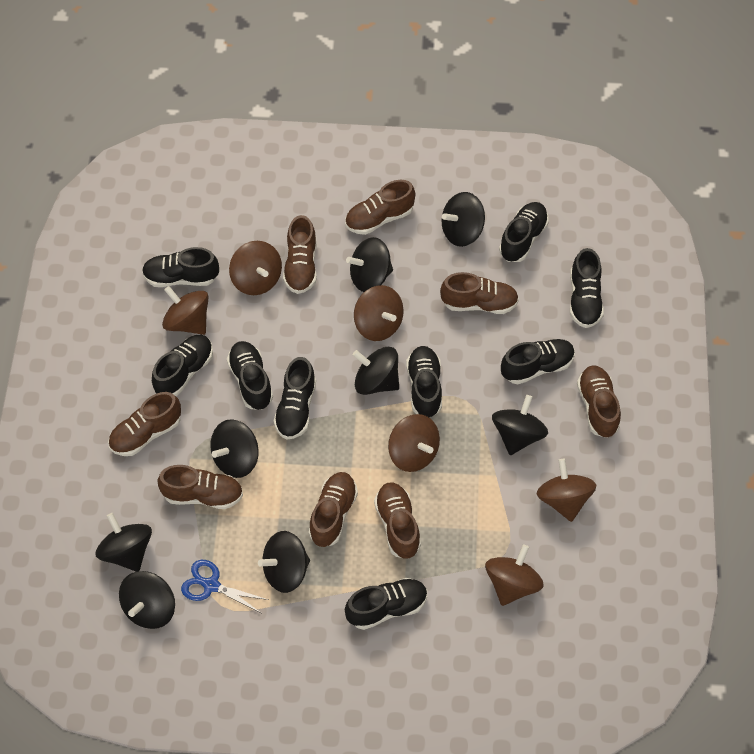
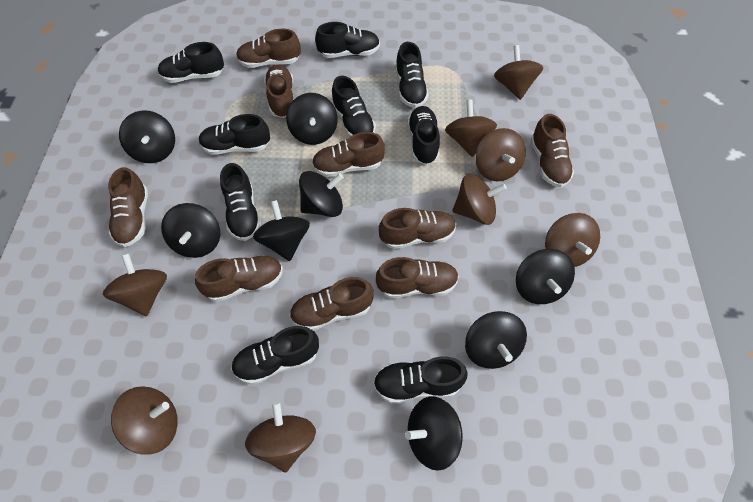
blue scissors: 1 -> 0
brown shoe: 8 -> 9
brown spinning top: 6 -> 8

